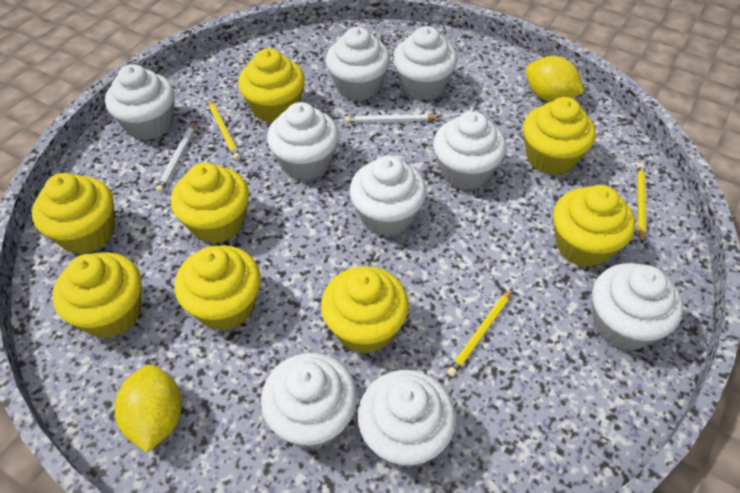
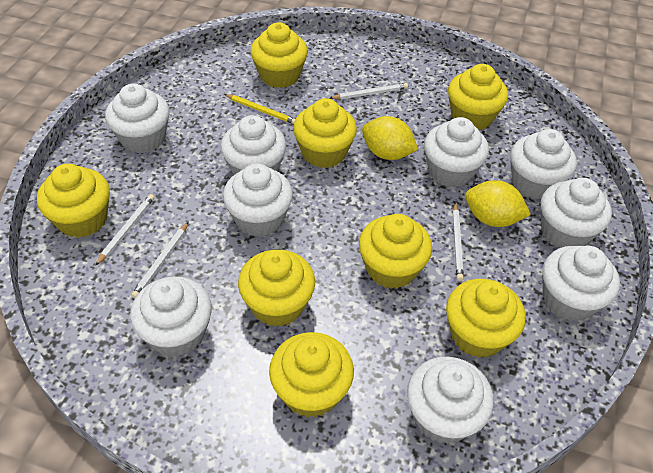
white pencil: 2 -> 4
yellow pencil: 3 -> 1

